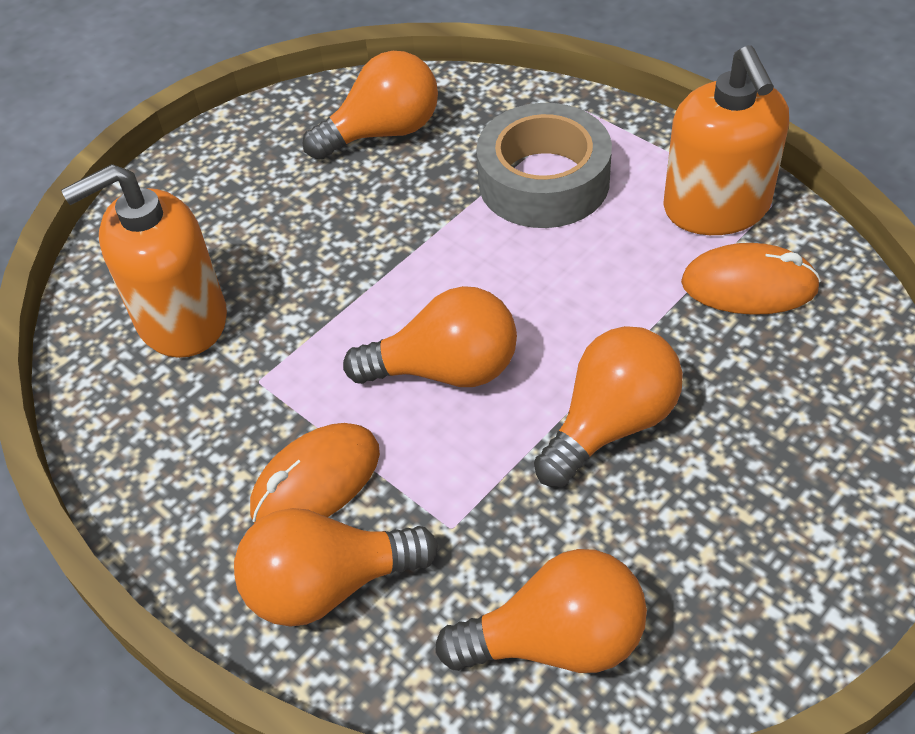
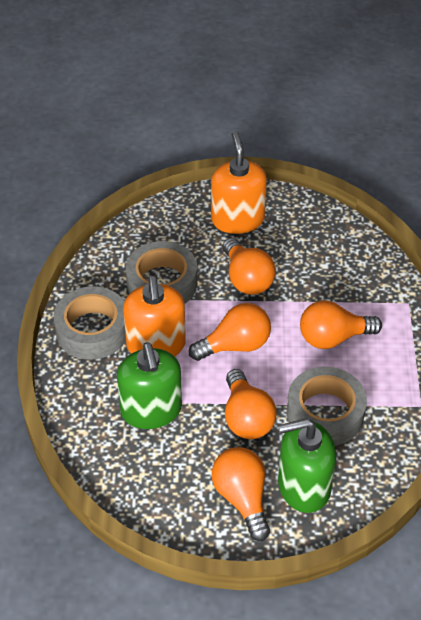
green soap dispenser: 0 -> 2
grey tape: 1 -> 3
orange mouse: 2 -> 0

